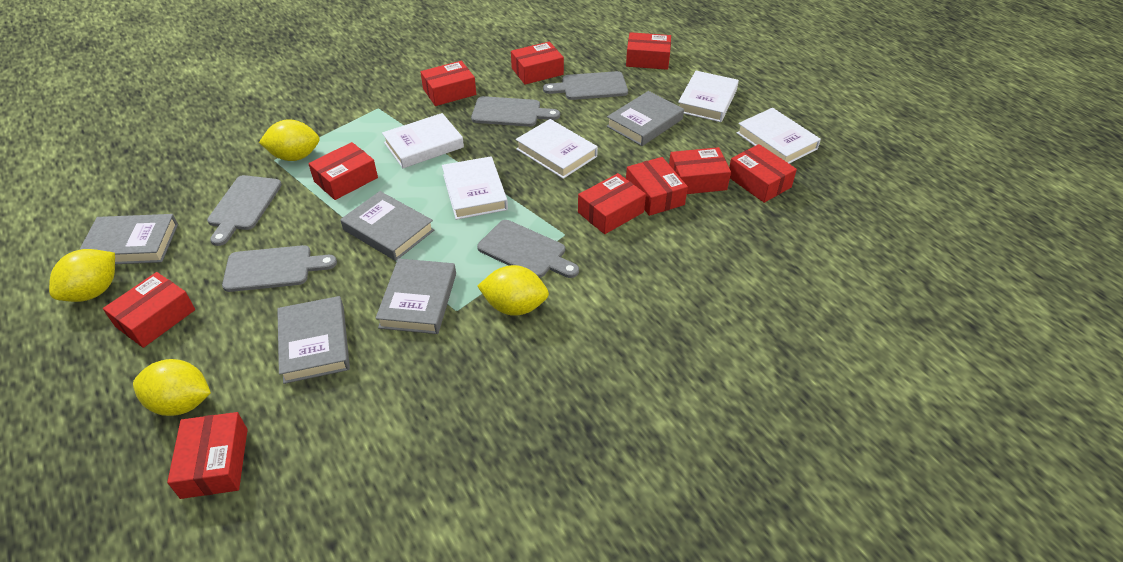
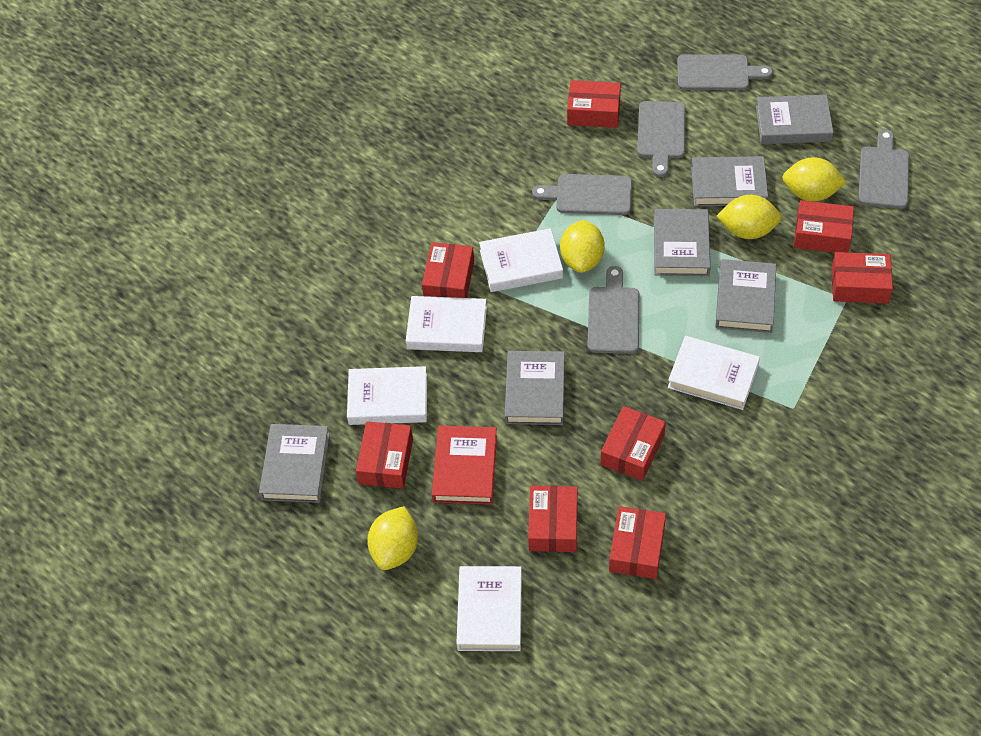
grey book: 5 -> 6
red book: 0 -> 1
red box: 10 -> 8

